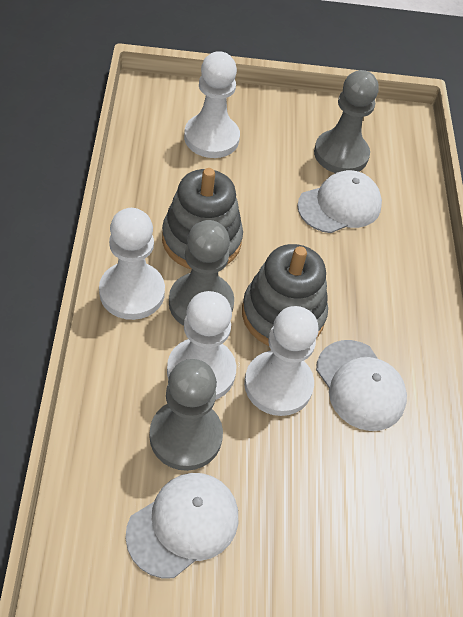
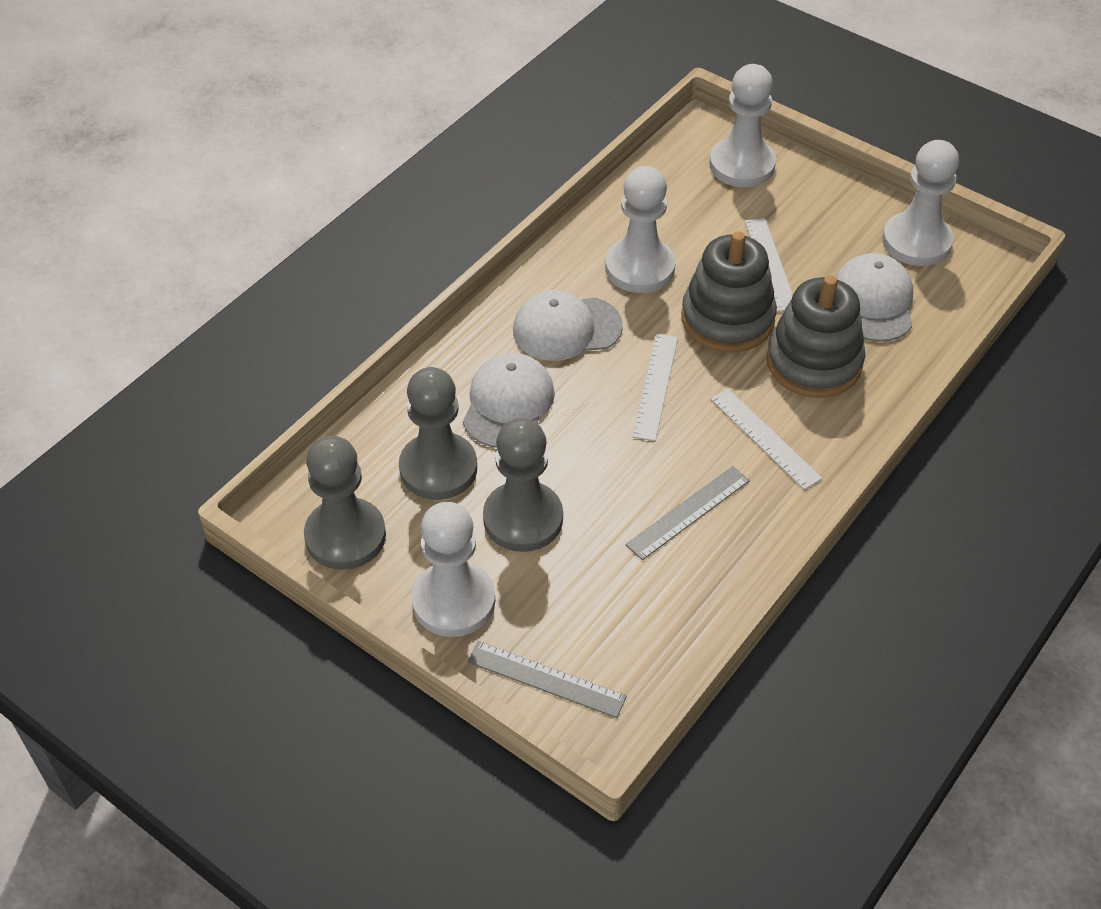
grey ruler: 0 -> 2
white ruler: 0 -> 3

